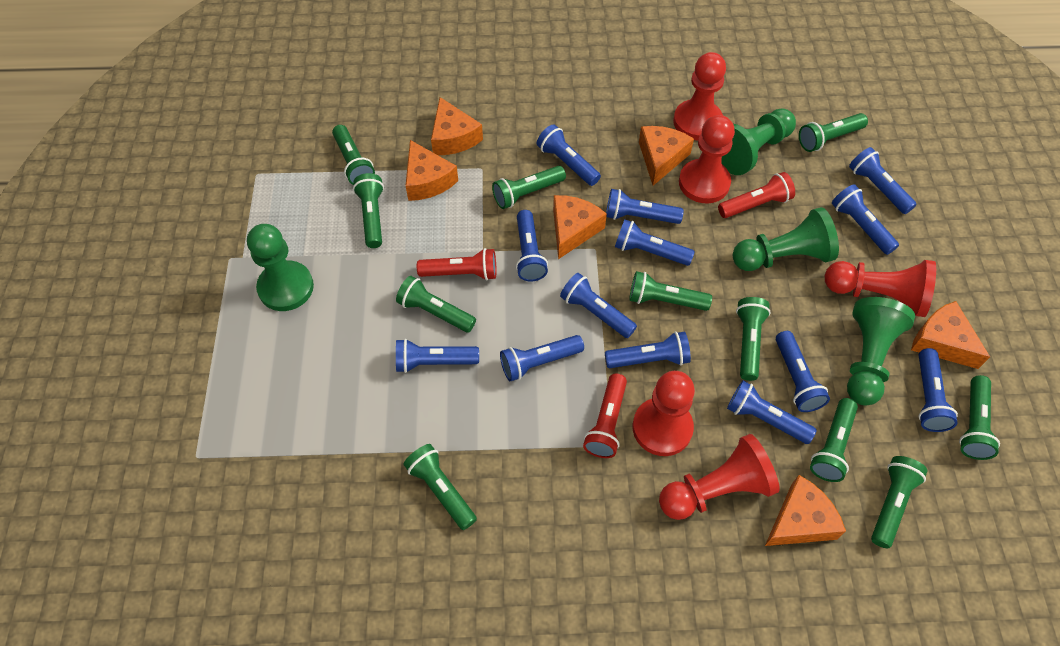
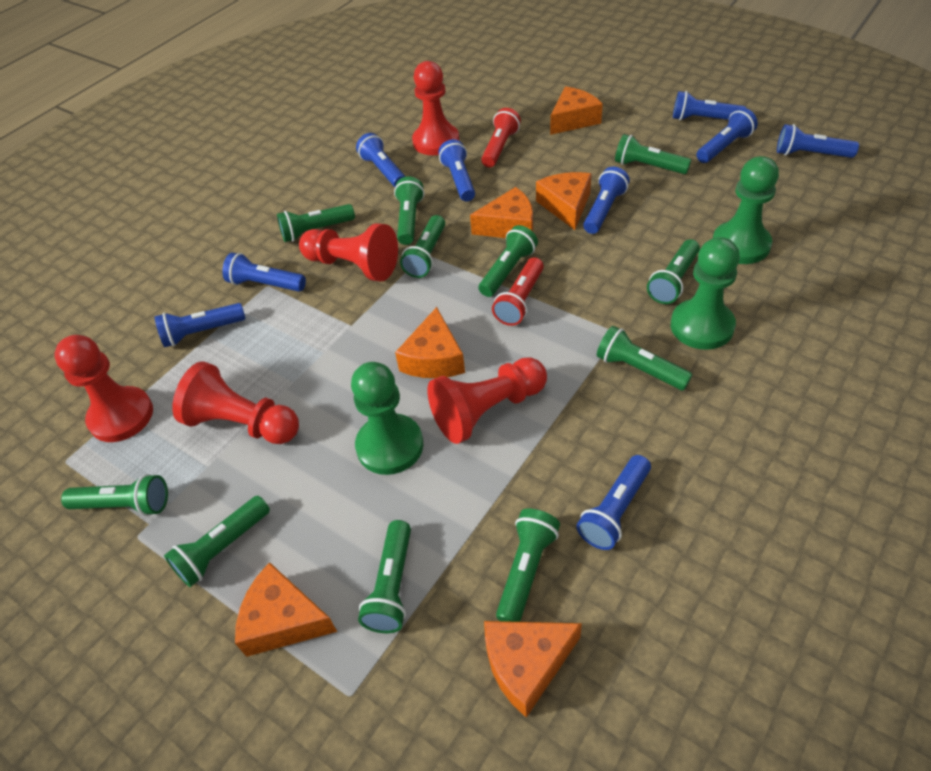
blue flashlight: 13 -> 9
green pawn: 4 -> 3
red flashlight: 3 -> 2

